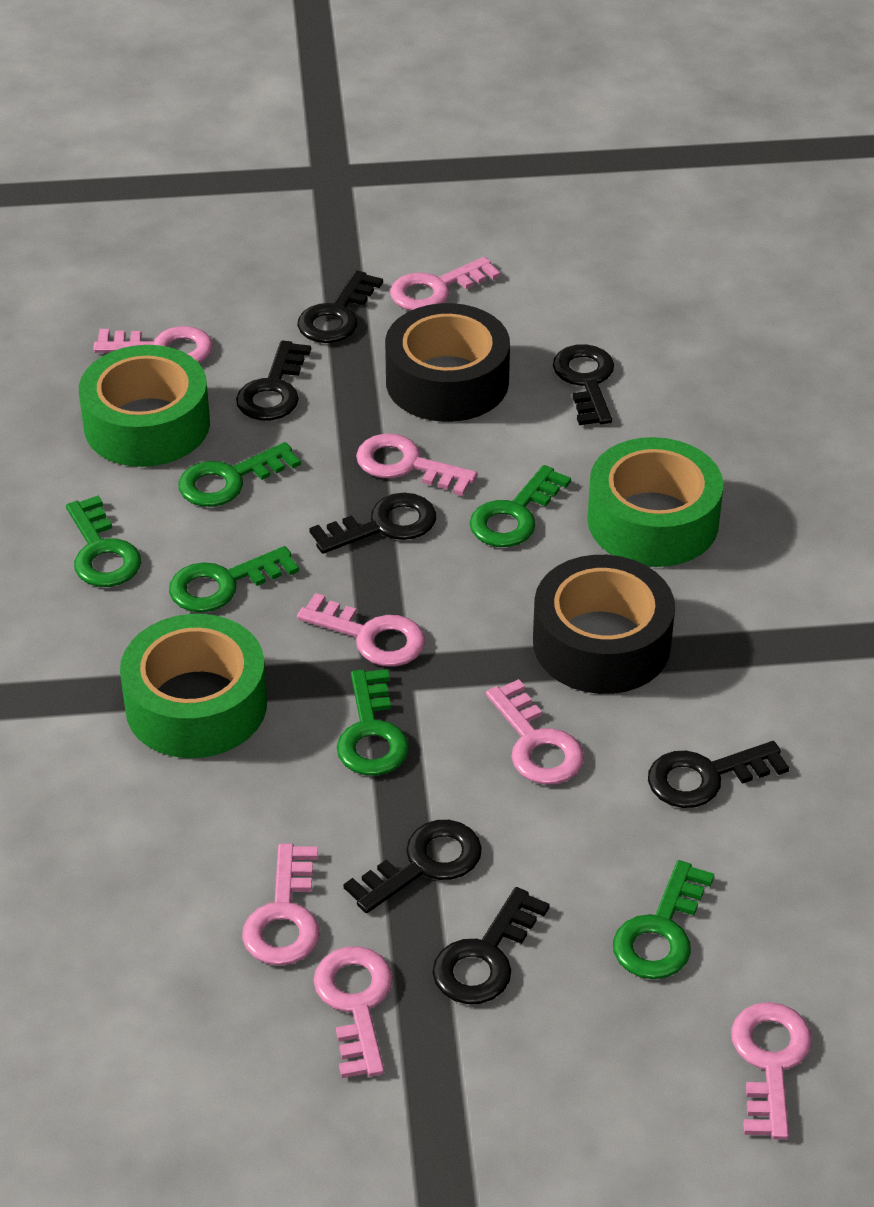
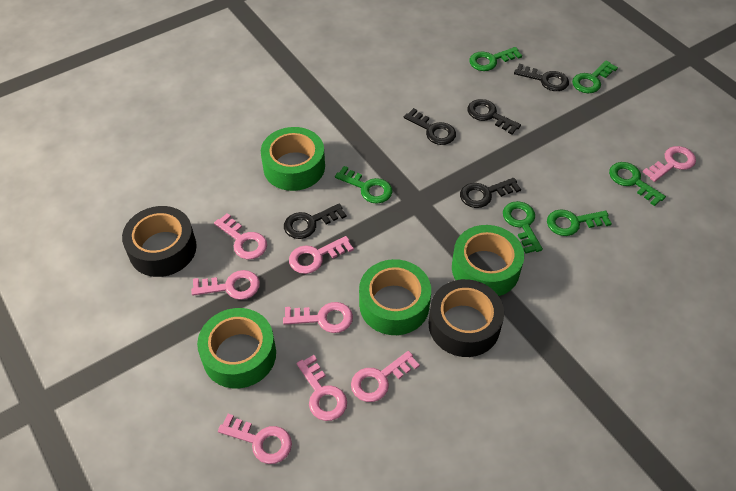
black key: 7 -> 5
green tape: 3 -> 4

